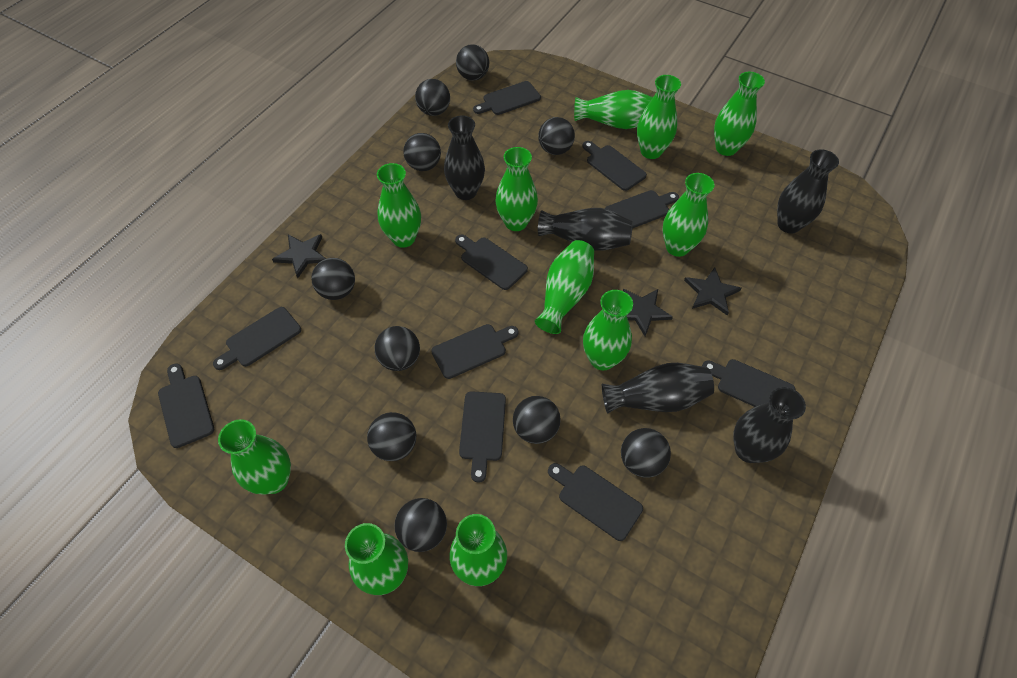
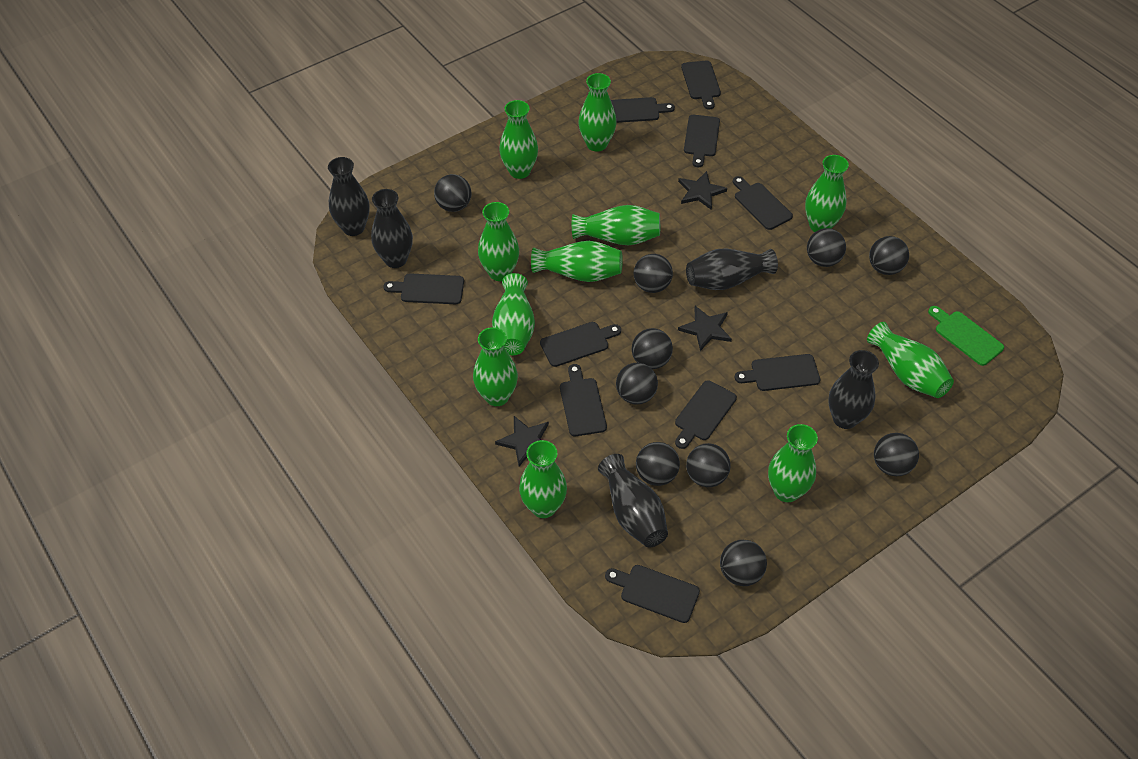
green cutting board: 0 -> 1

